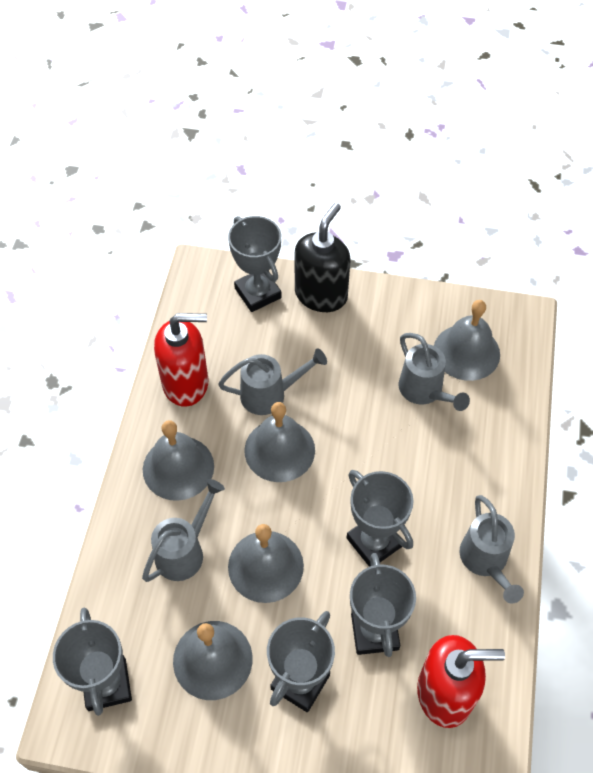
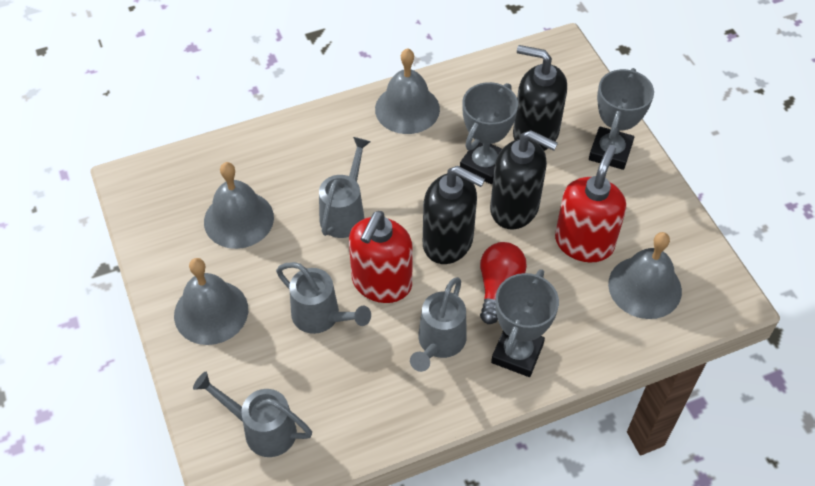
black soap dispenser: 1 -> 3
grey bell: 5 -> 4
grey trophy: 5 -> 3
red light bulb: 0 -> 1

